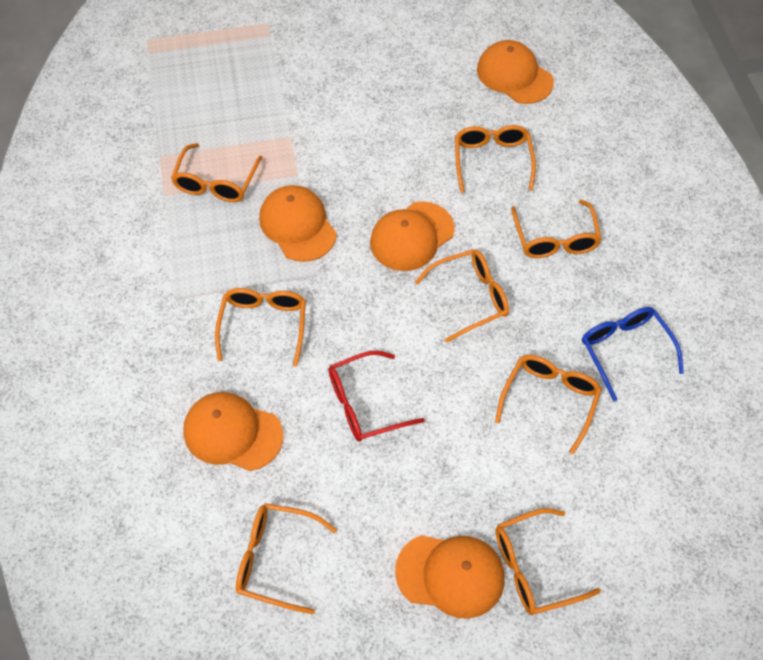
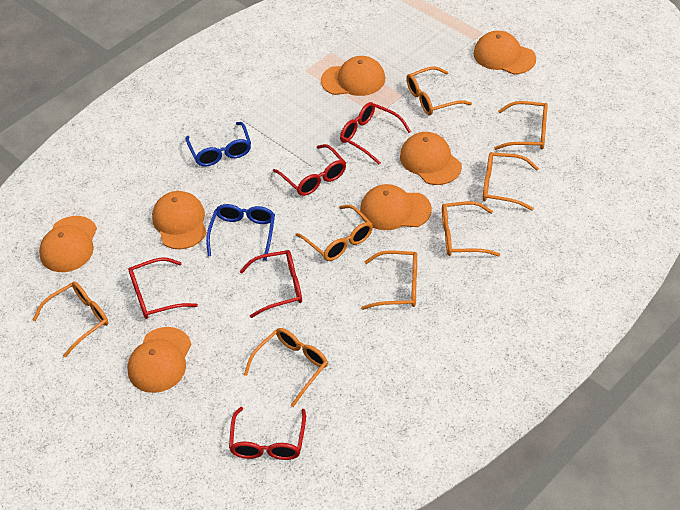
blue glasses: 1 -> 2
orange cap: 5 -> 7
red glasses: 1 -> 5

